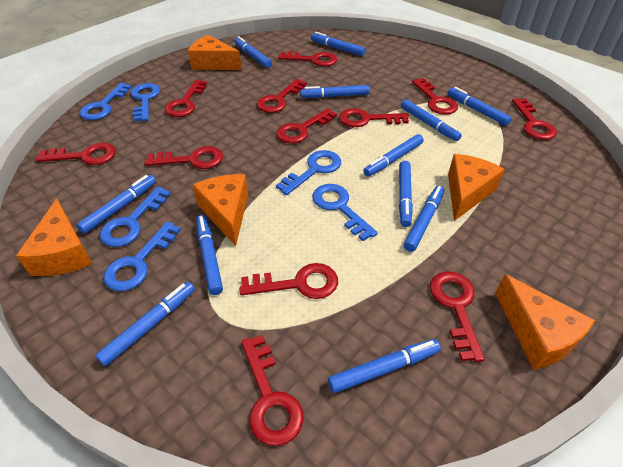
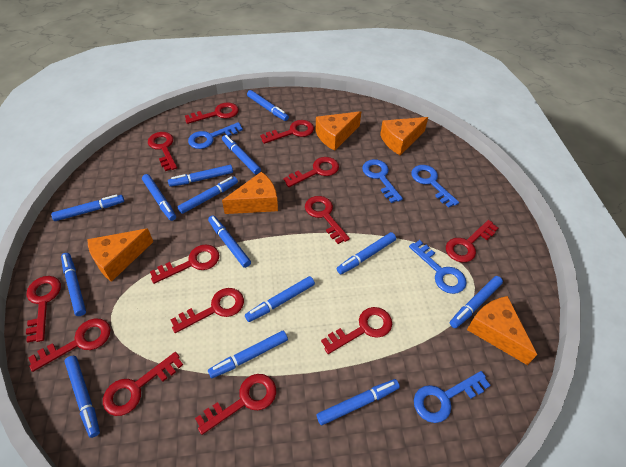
blue key: 6 -> 5
blue marker: 12 -> 14
red key: 12 -> 13

